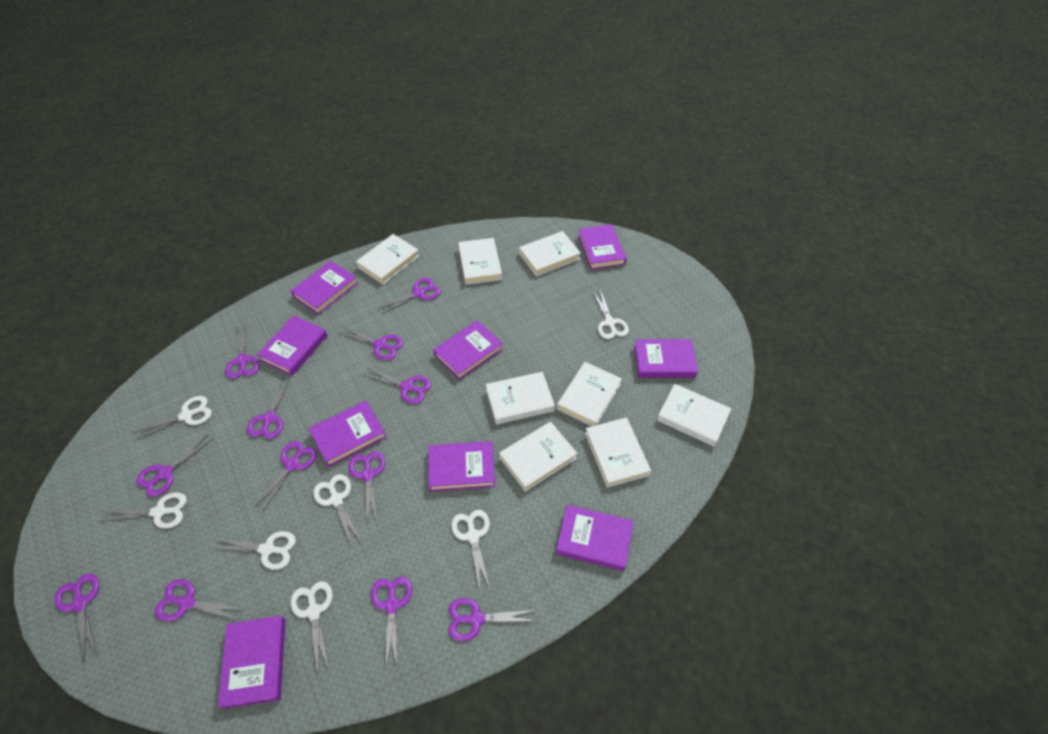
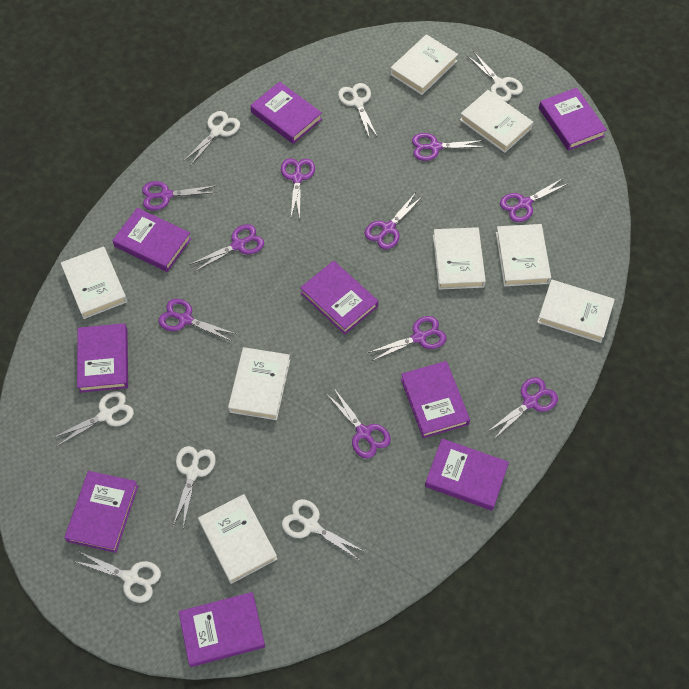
purple scissors: 12 -> 10

